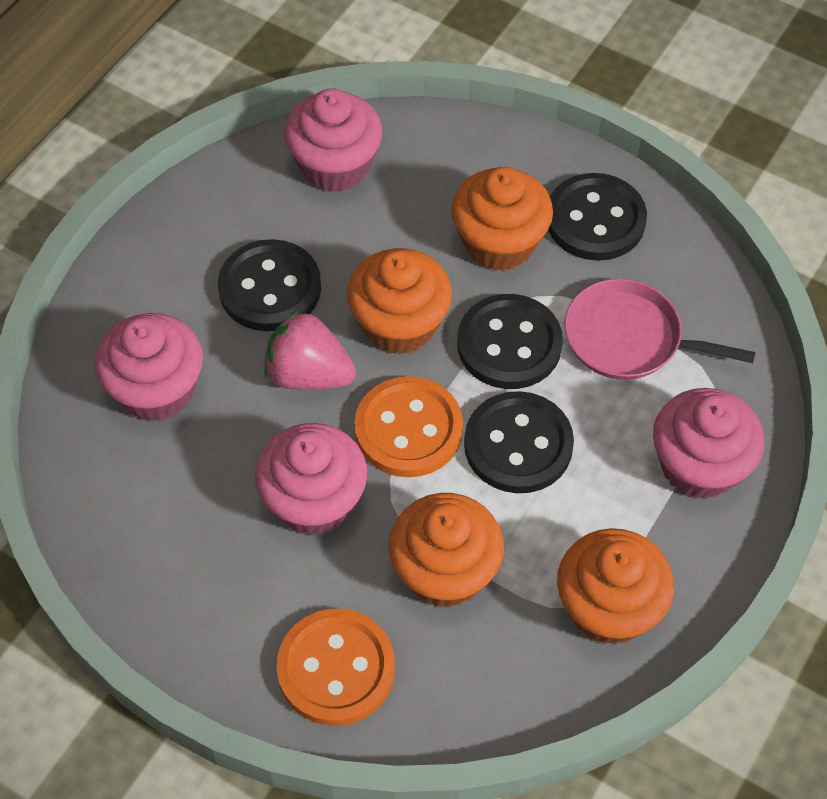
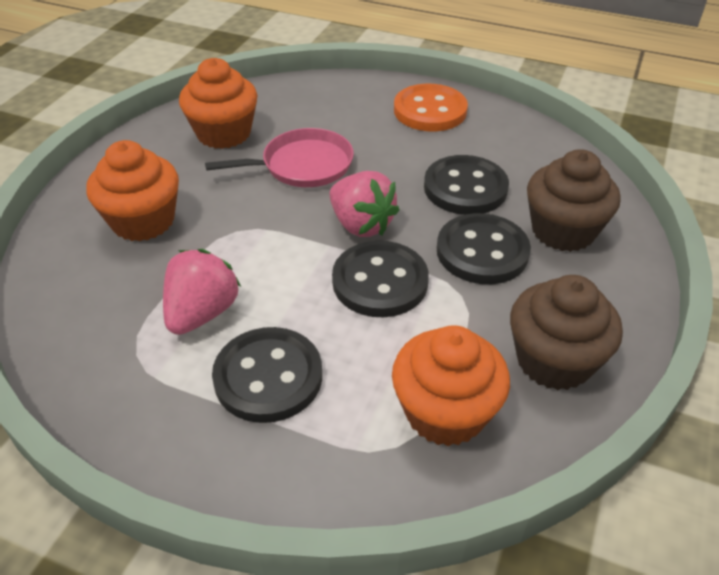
brown cupcake: 0 -> 2
orange button: 2 -> 1
orange cupcake: 4 -> 3
pink cupcake: 4 -> 0
pink strawberry: 1 -> 2

